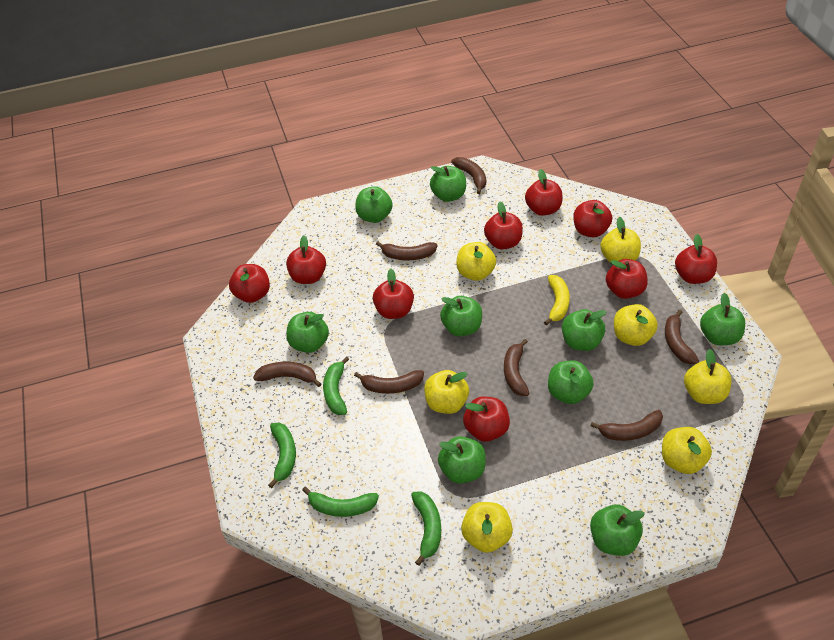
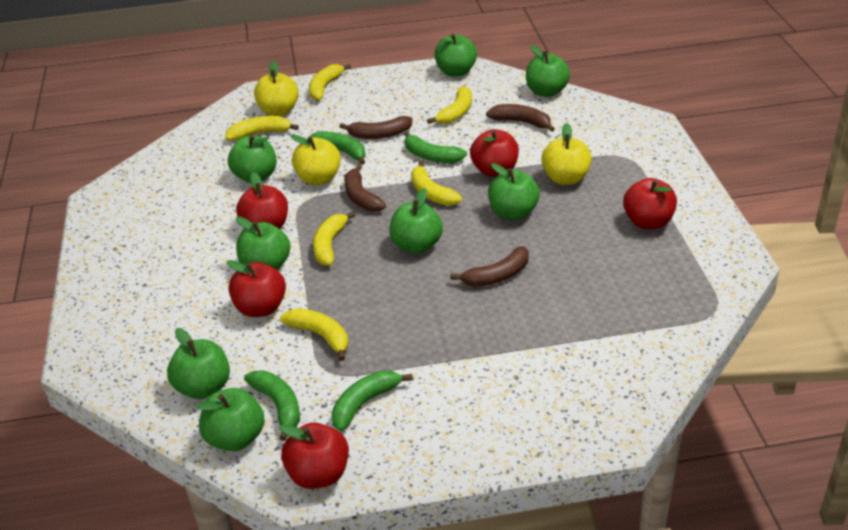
brown banana: 7 -> 4
green apple: 9 -> 8
red apple: 9 -> 5
yellow apple: 7 -> 3
yellow banana: 1 -> 6

